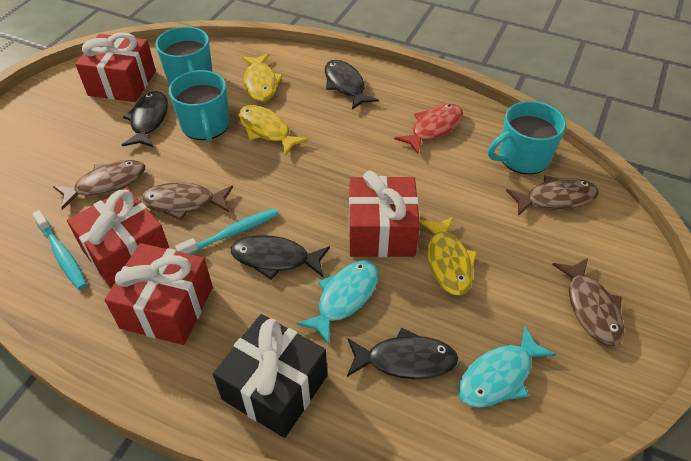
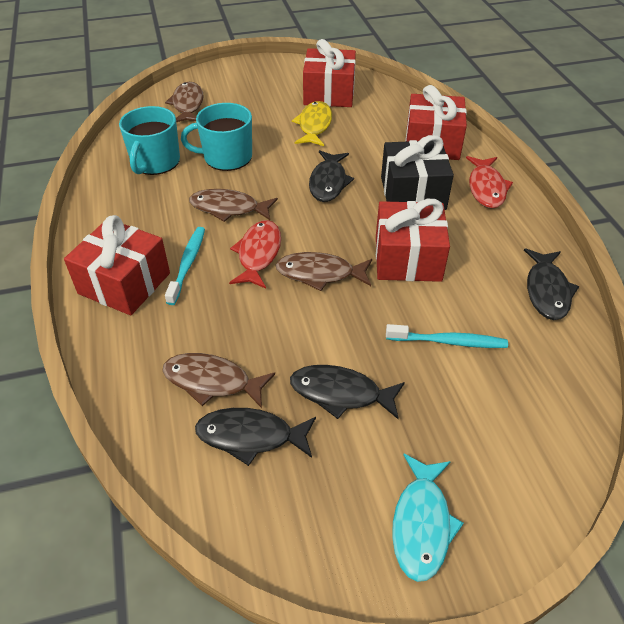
red fish: 1 -> 2
turquoise fish: 2 -> 1
turquoise mug: 3 -> 2
yellow fish: 3 -> 1

